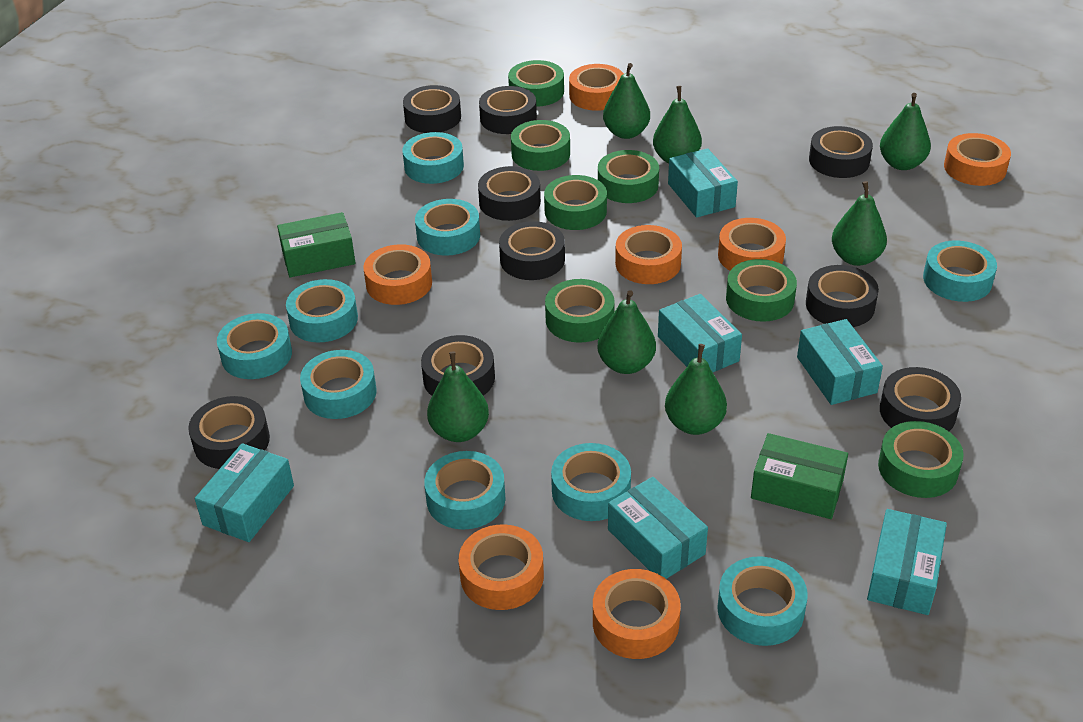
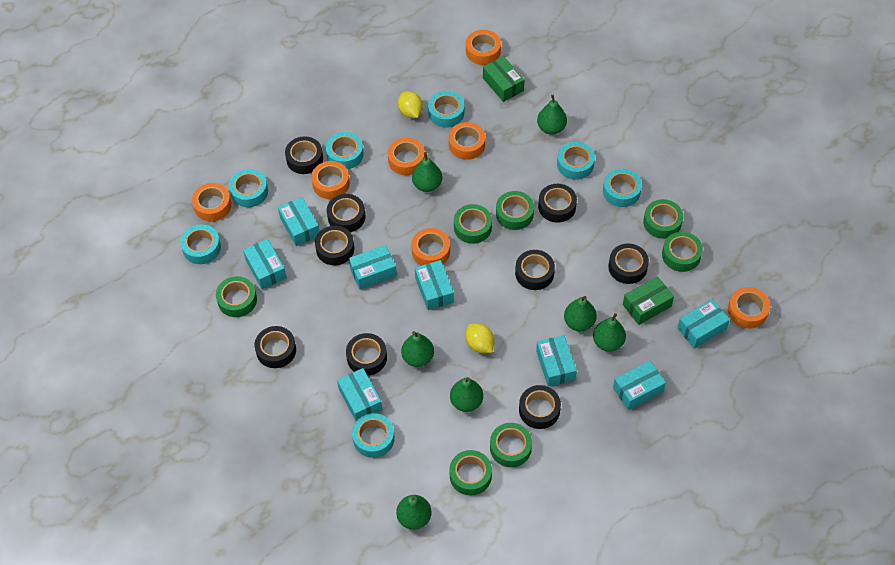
turquoise box: 6 -> 8
turquoise tape: 9 -> 7
yellow lemon: 0 -> 2

